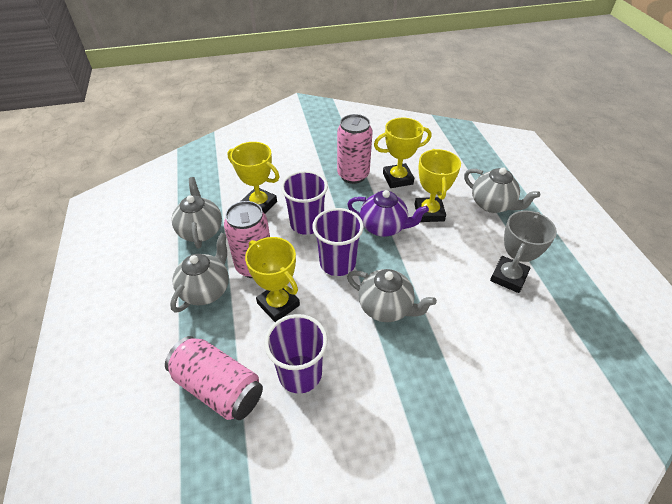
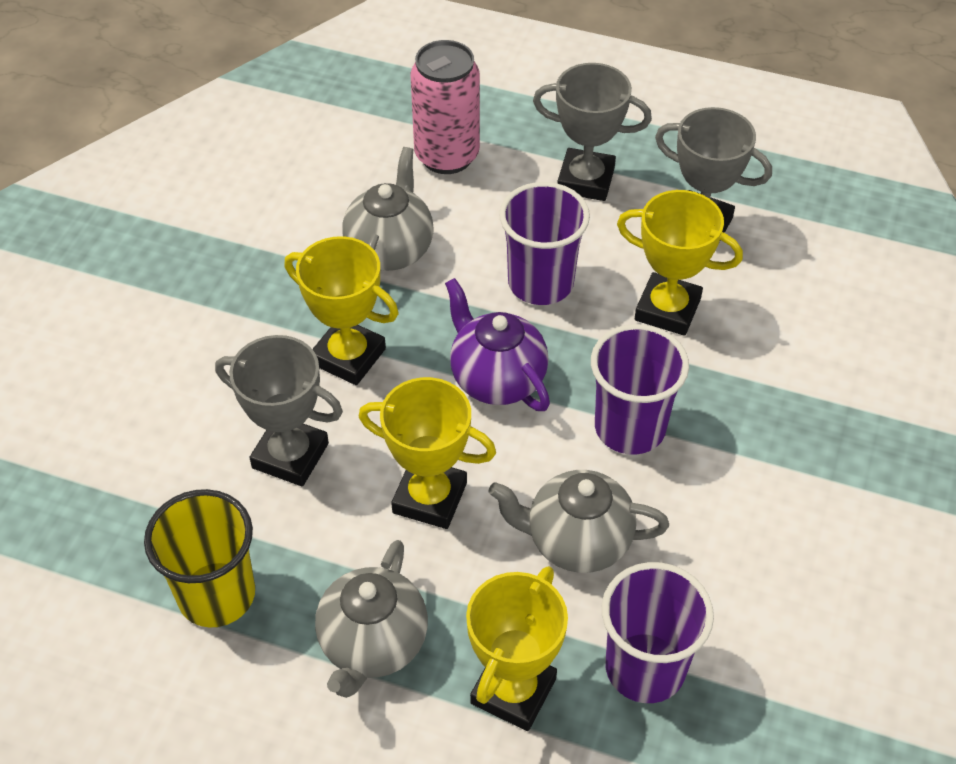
grey teapot: 4 -> 3
grey trophy: 1 -> 3
pink can: 3 -> 1
yellow cup: 0 -> 1

